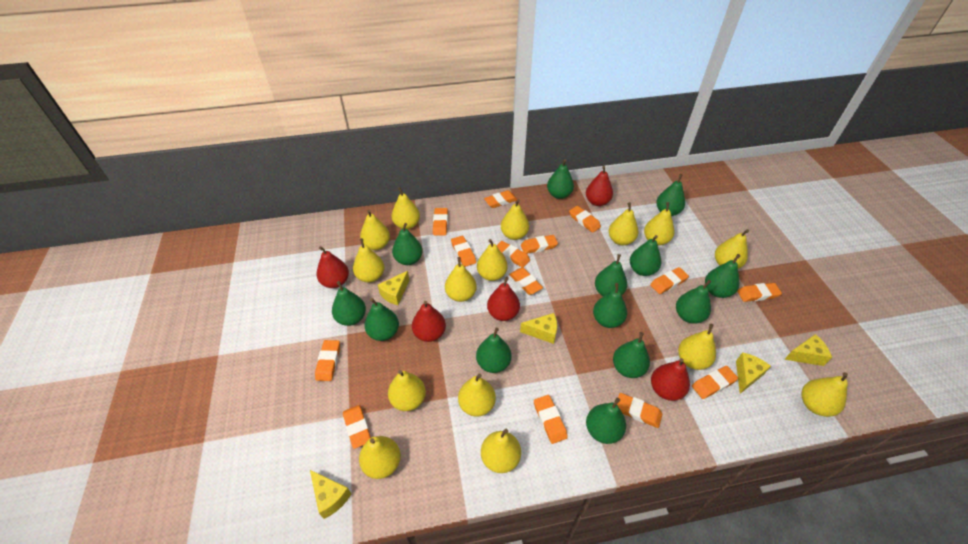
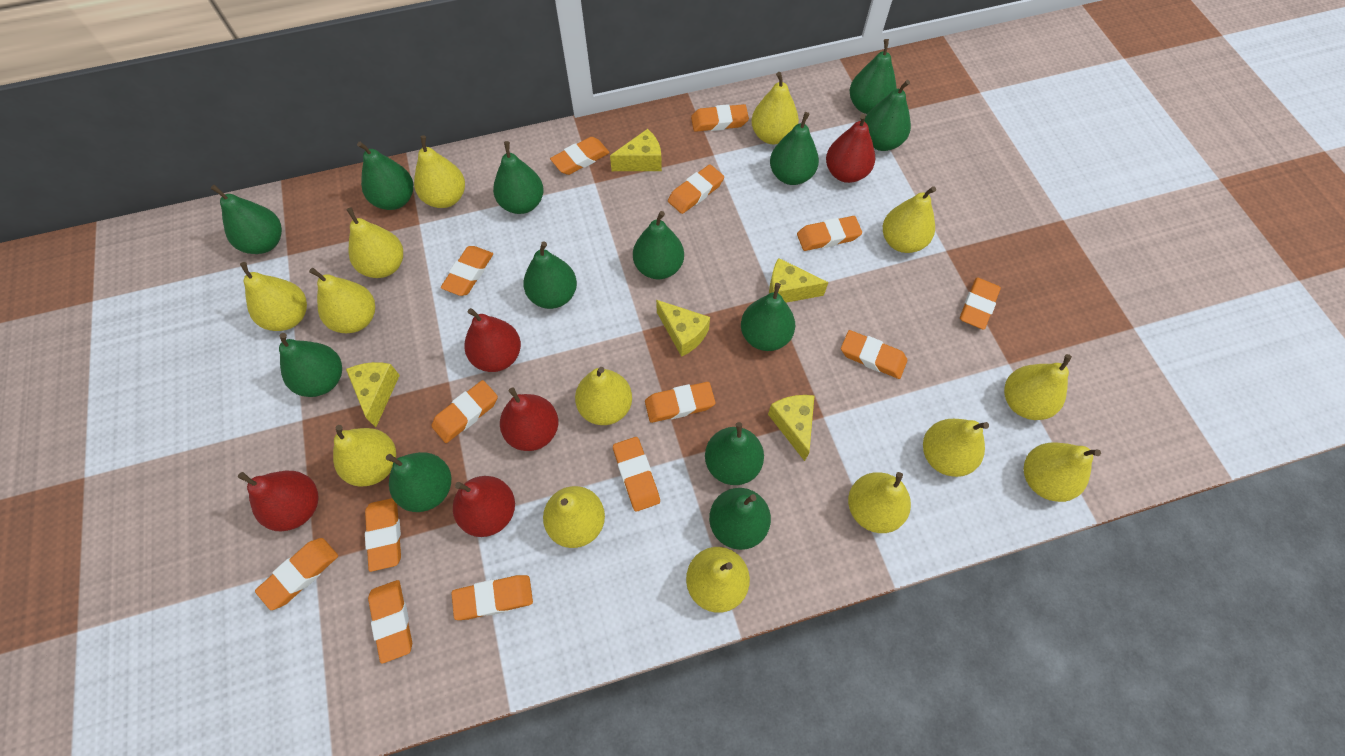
yellow pear: 15 -> 14

